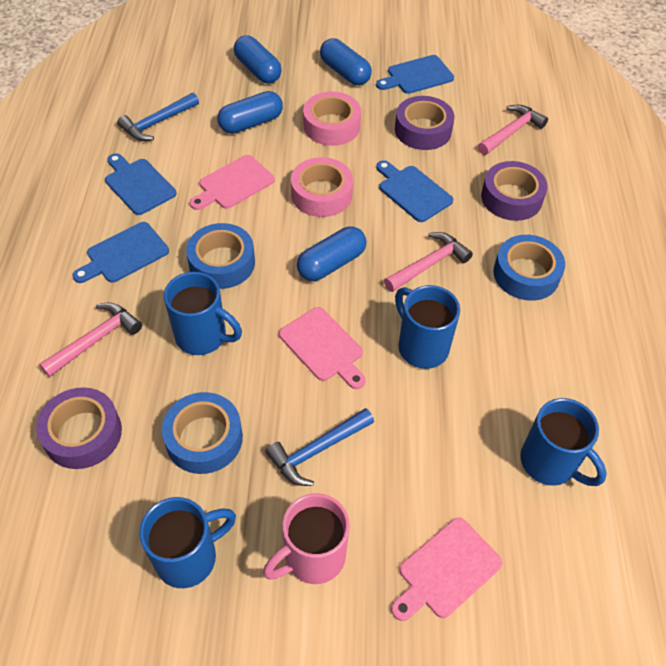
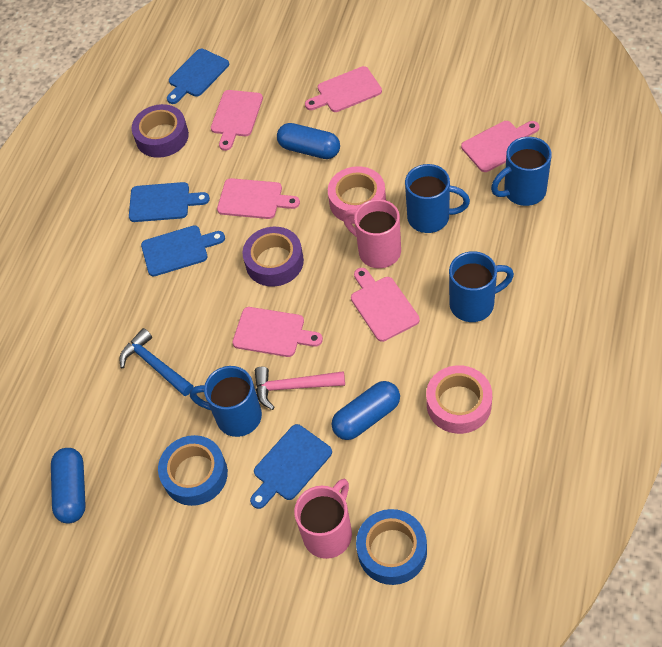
blue capsule: 4 -> 3
blue hammer: 2 -> 1
blue tape: 3 -> 2
pink cutting board: 3 -> 6
pink hammer: 3 -> 1
pink mug: 1 -> 2
purple tape: 3 -> 2

